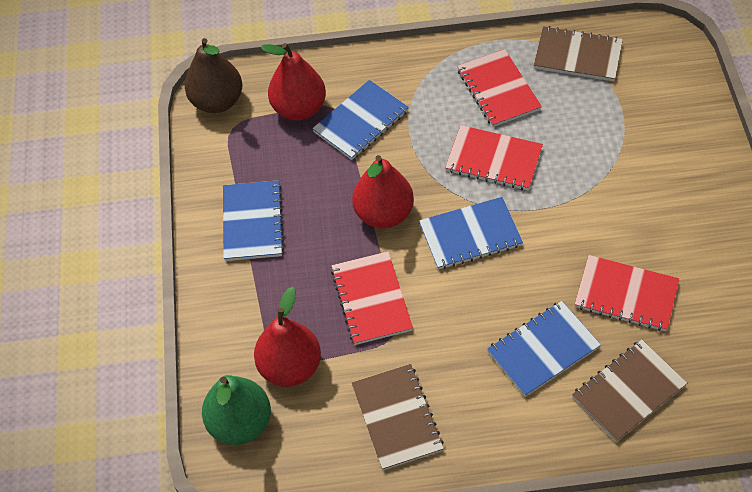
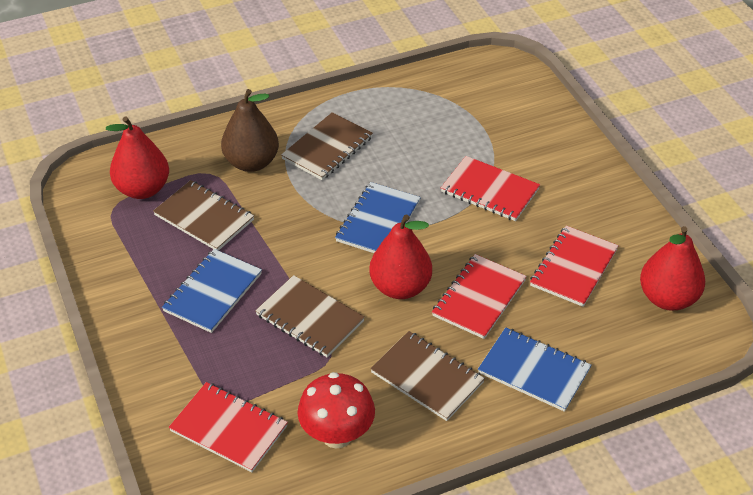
blue notebook: 4 -> 3
brown notebook: 3 -> 4
green pear: 1 -> 0
red mushroom: 0 -> 1

